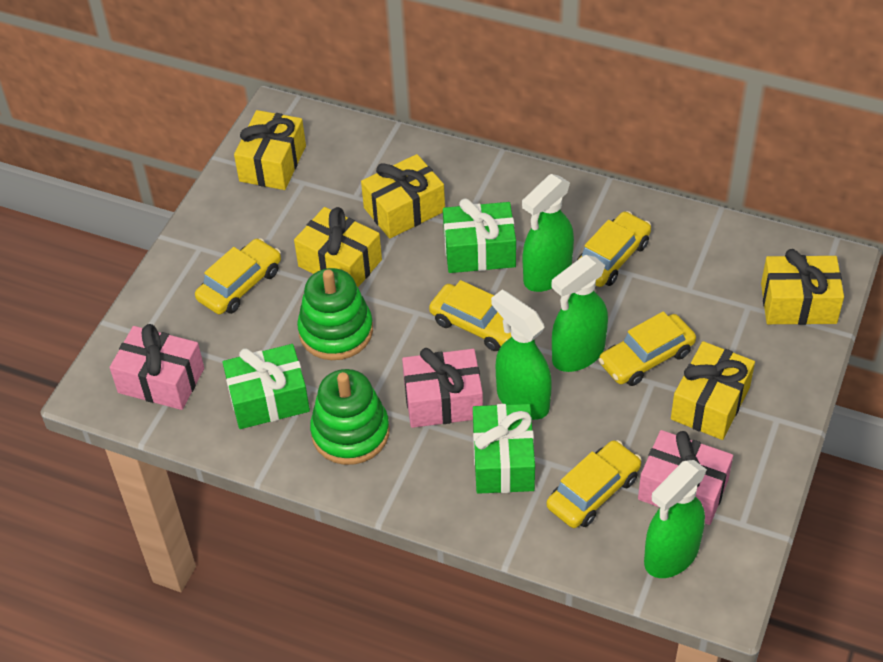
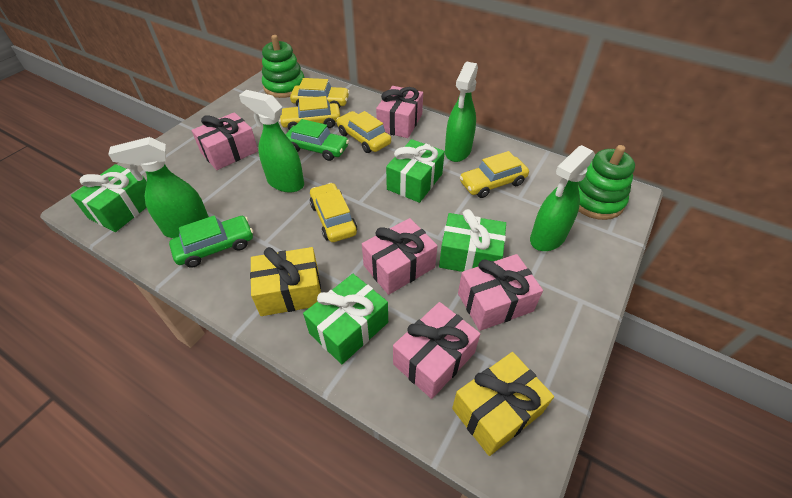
green car: 0 -> 2
green gift: 3 -> 4
pink gift: 3 -> 5
yellow gift: 5 -> 2

